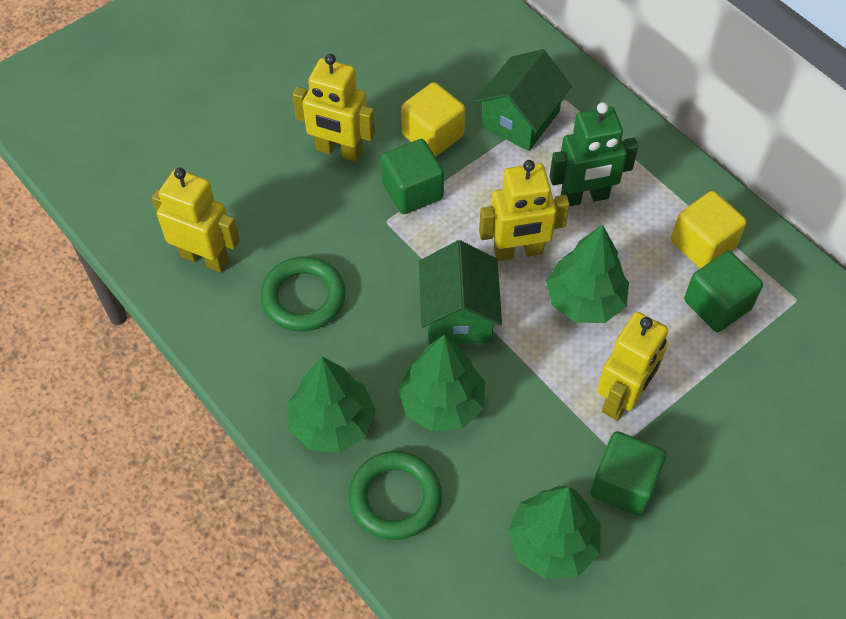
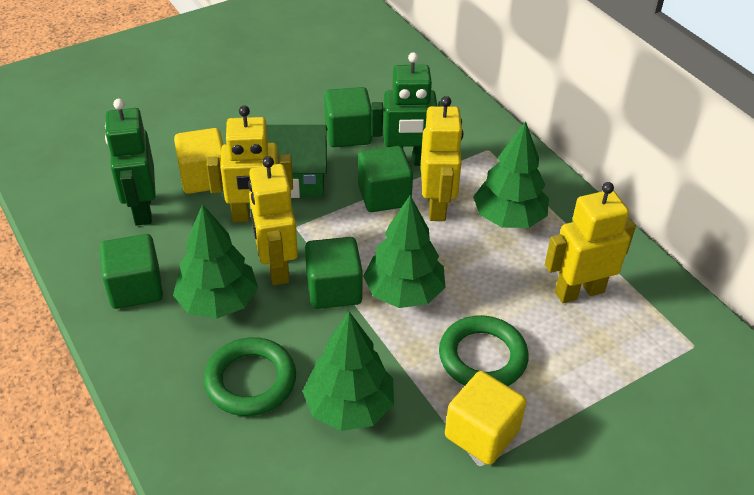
green cube: 3 -> 4
green house: 2 -> 1
green robot: 1 -> 2

